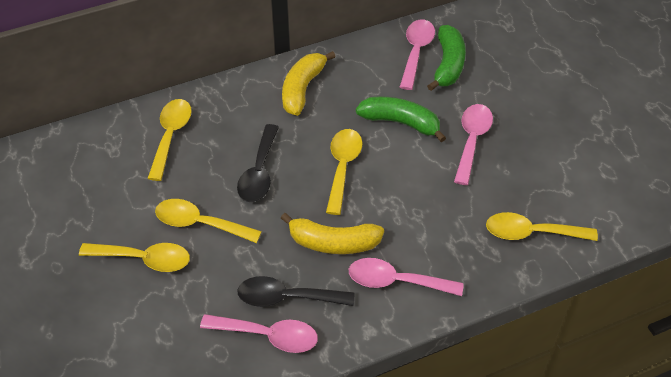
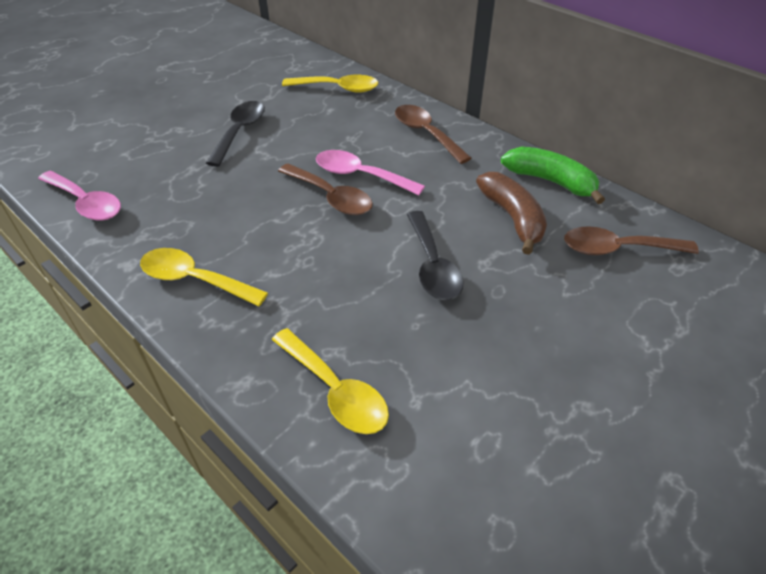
brown banana: 0 -> 1
brown spoon: 0 -> 3
green banana: 2 -> 1
pink spoon: 4 -> 2
yellow banana: 2 -> 0
yellow spoon: 5 -> 3

